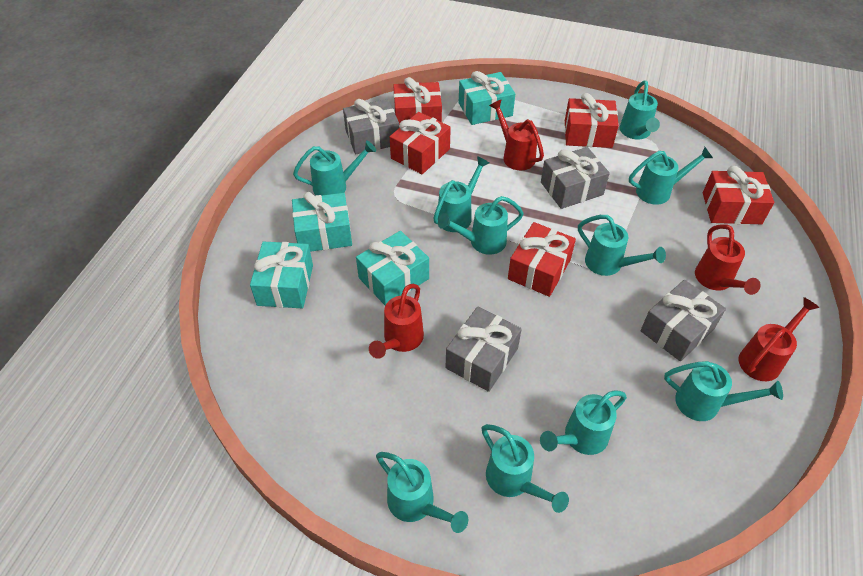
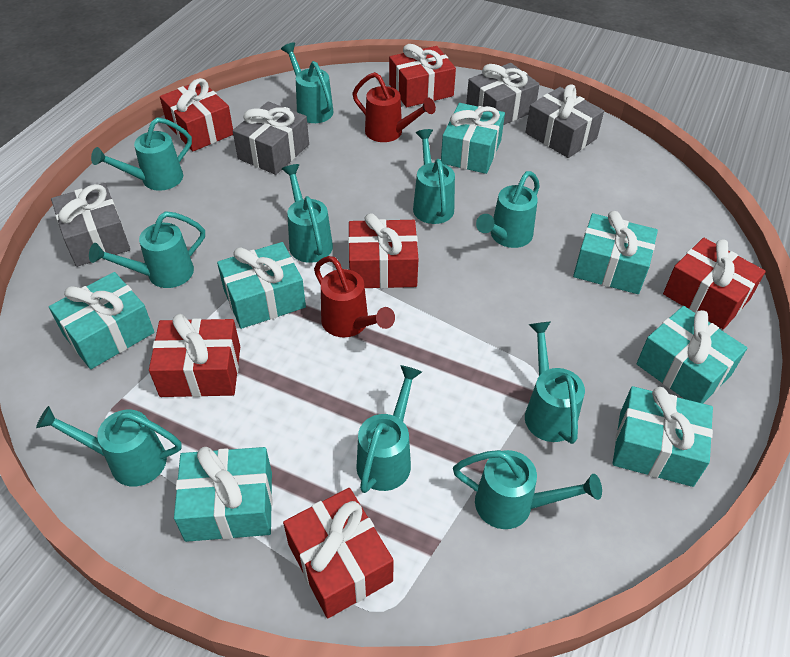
red gift: 5 -> 6
red watering can: 4 -> 2
turquoise gift: 4 -> 7

